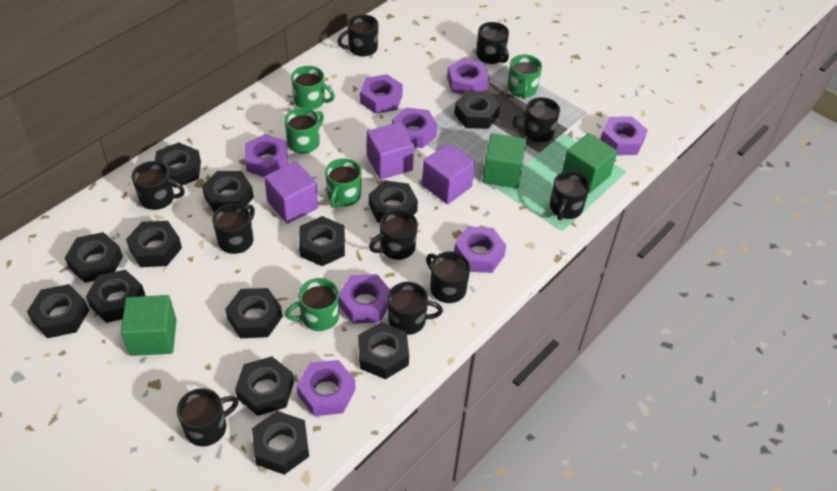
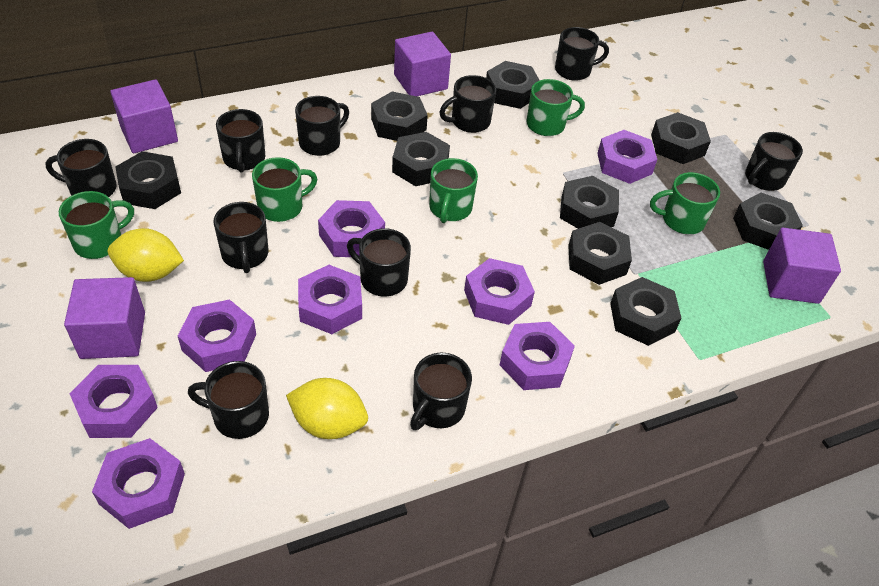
black nut: 13 -> 9
green cube: 3 -> 0
purple cube: 3 -> 4
yellow lemon: 0 -> 2

